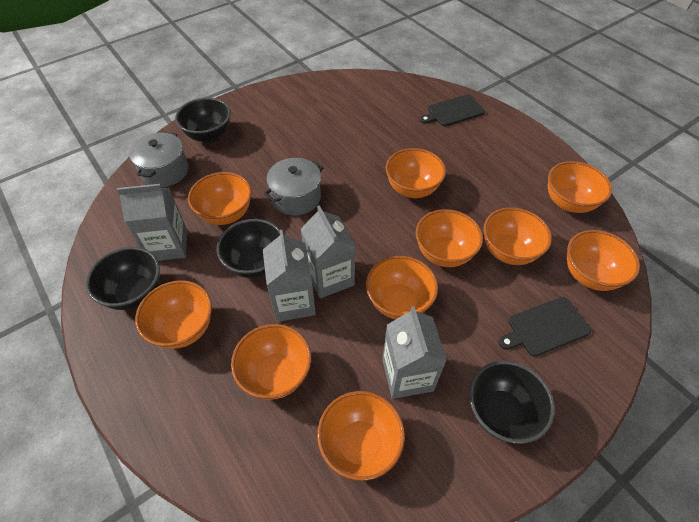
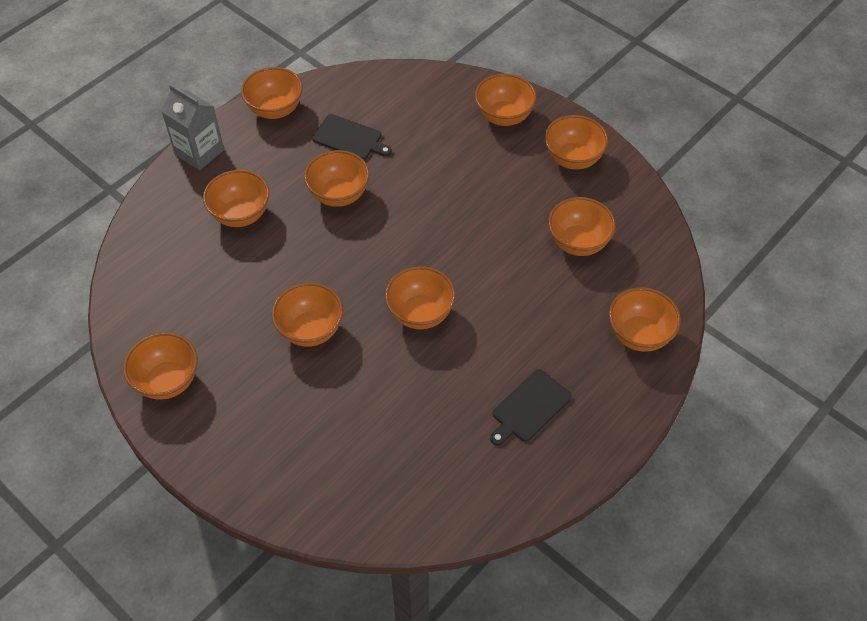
black bowl: 4 -> 0
grey carton: 4 -> 1
grey pot: 2 -> 0

